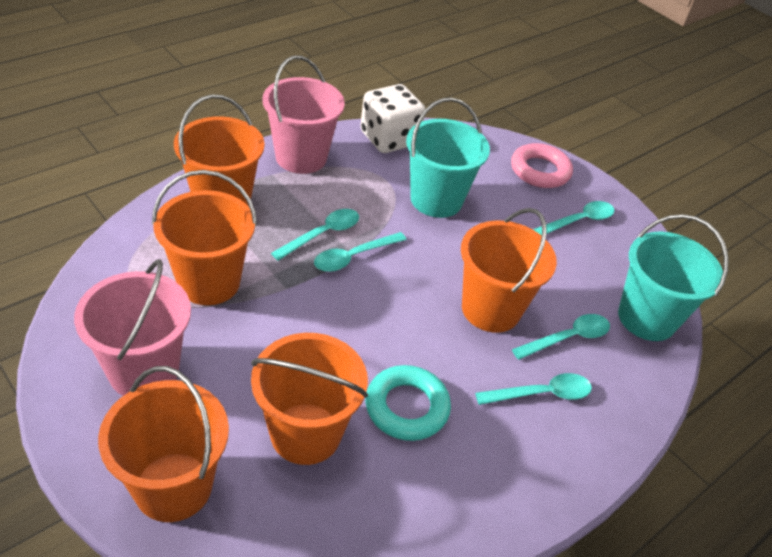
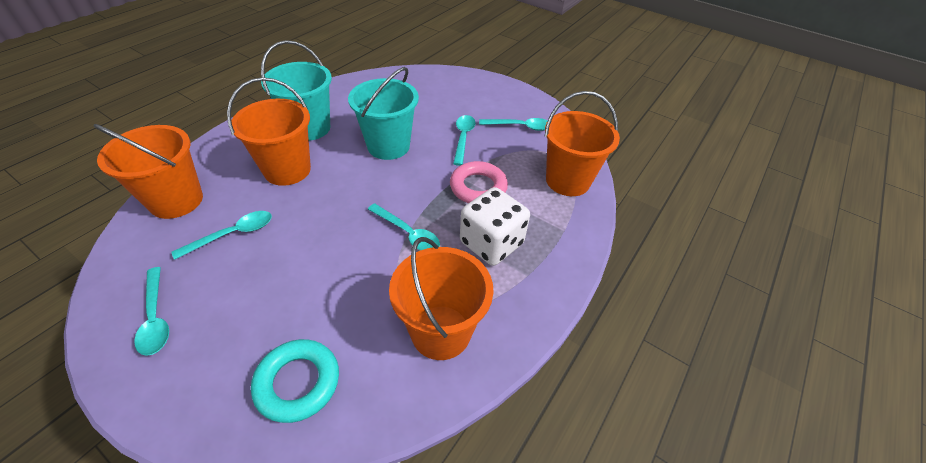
orange bucket: 5 -> 4
pink bucket: 2 -> 0

